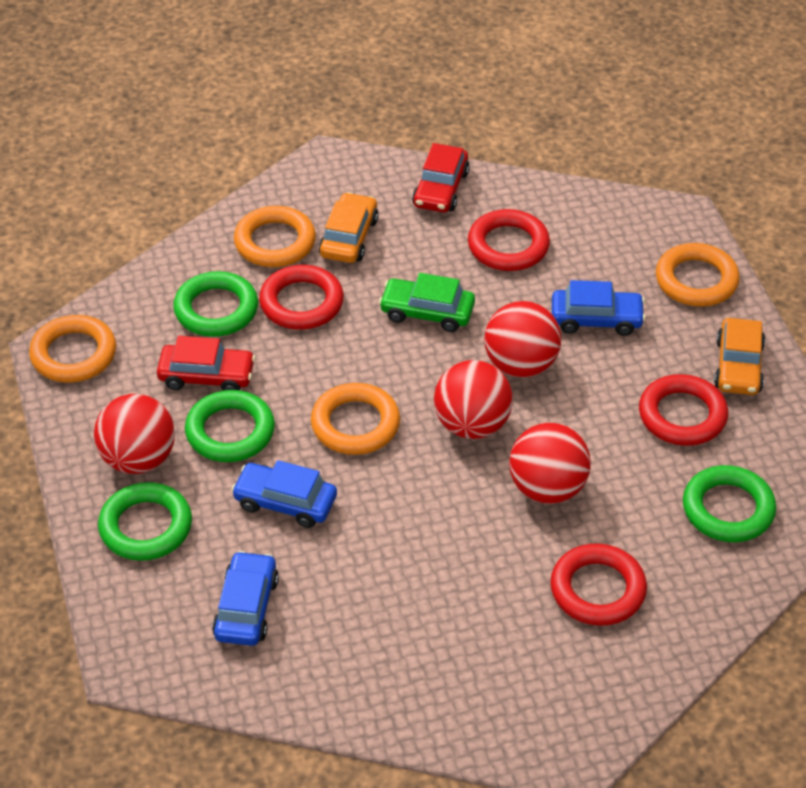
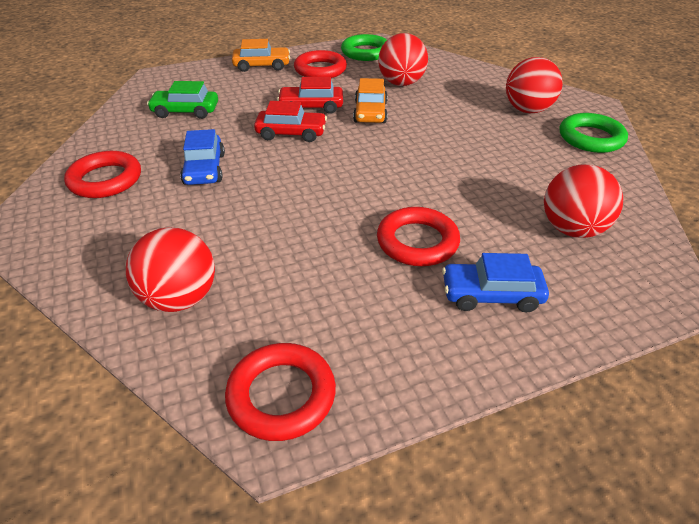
blue car: 3 -> 2
green ring: 4 -> 2
orange ring: 4 -> 0

